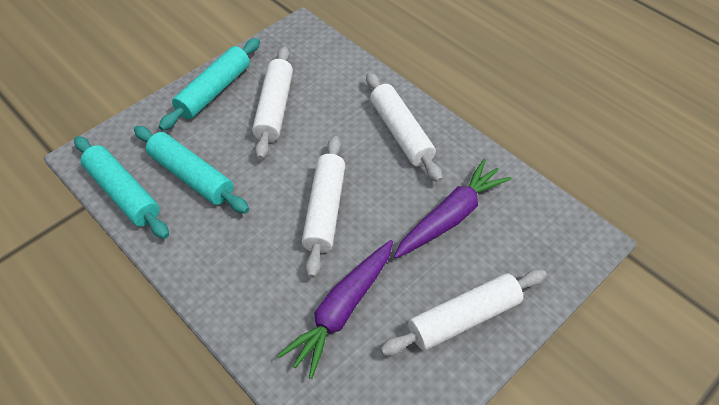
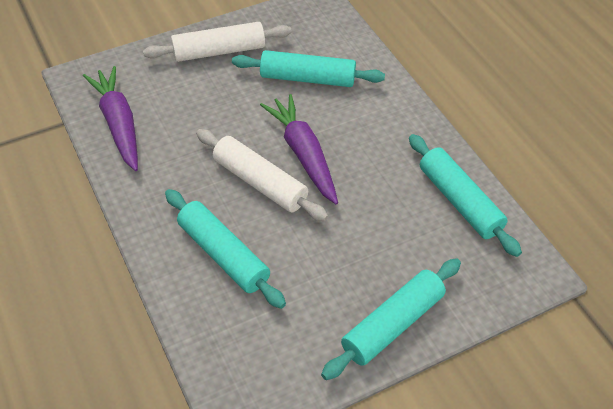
turquoise rolling pin: 3 -> 4
white rolling pin: 4 -> 2

